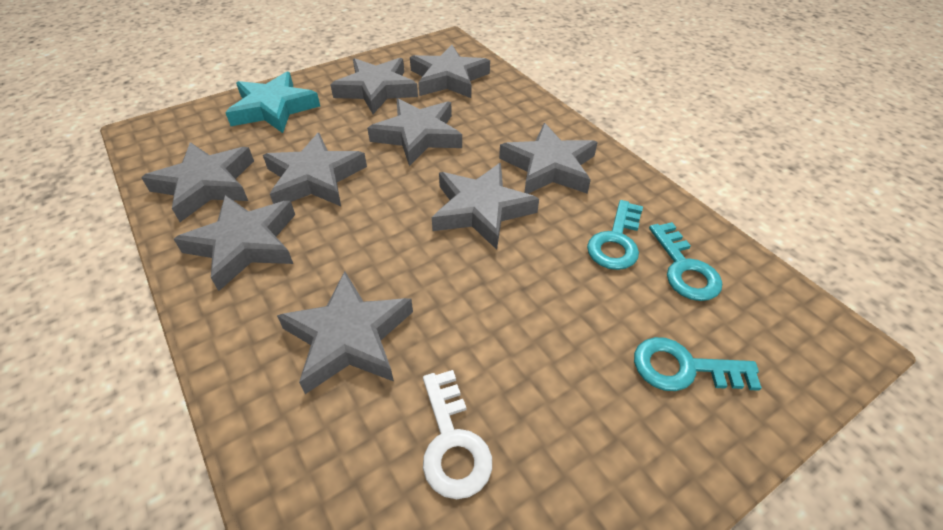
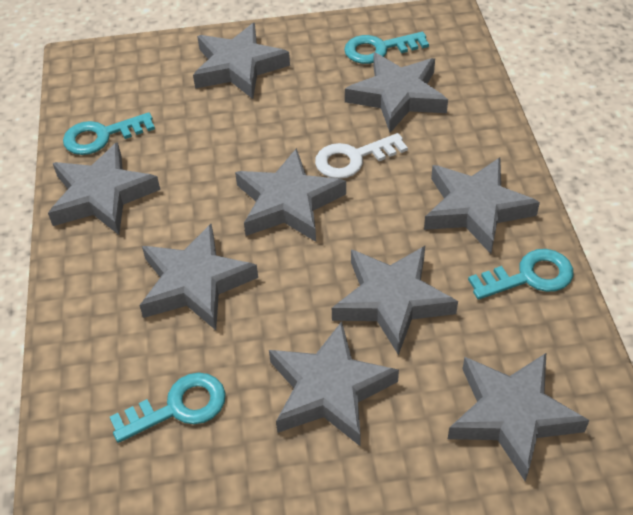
turquoise key: 3 -> 4
turquoise star: 1 -> 0

